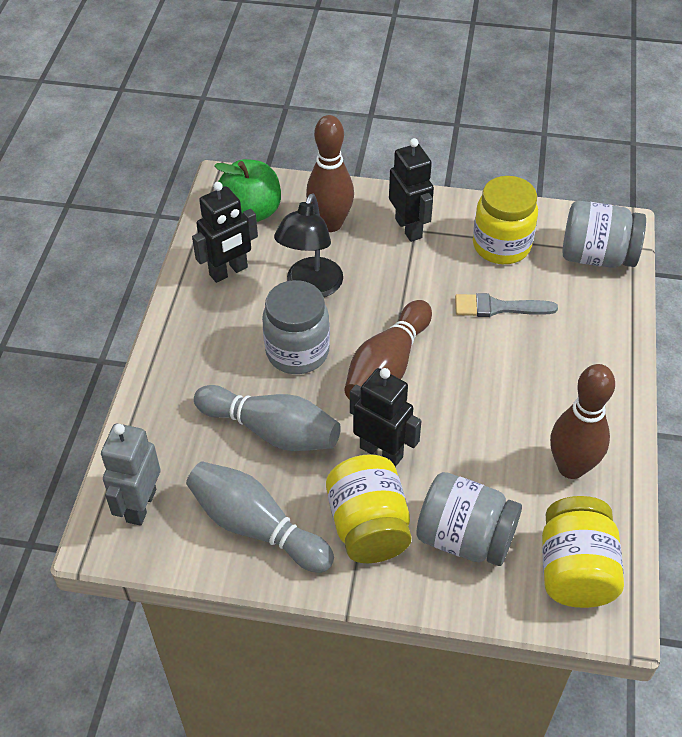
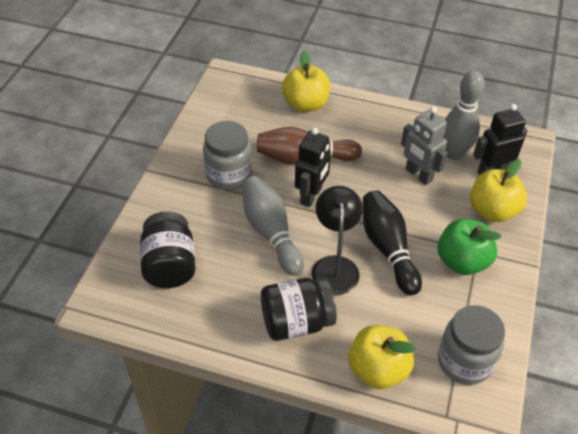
black bowling pin: 0 -> 1
black jar: 0 -> 2
black robot: 3 -> 2
brown bowling pin: 3 -> 1
grey brush: 1 -> 0
grey jar: 3 -> 2
yellow apple: 0 -> 3
yellow jar: 3 -> 0

